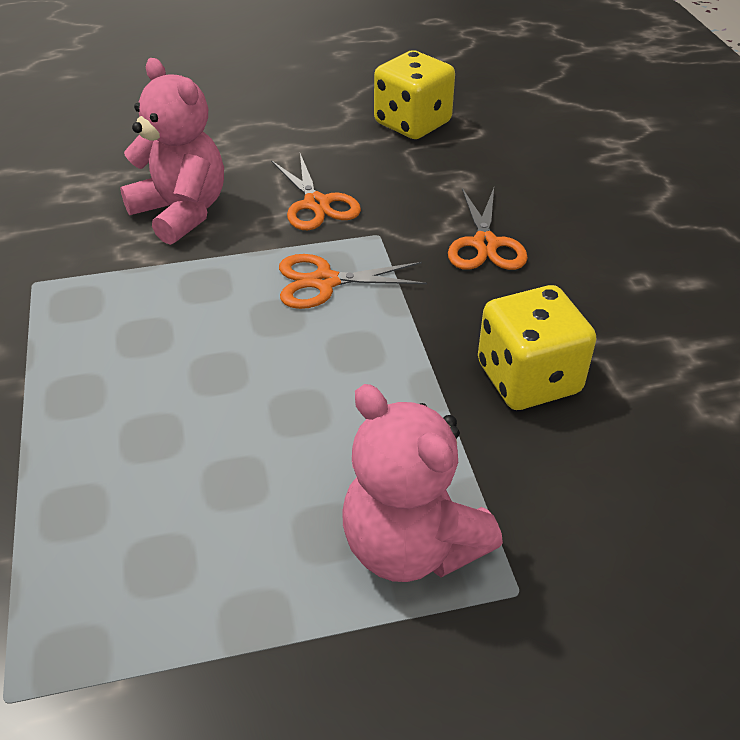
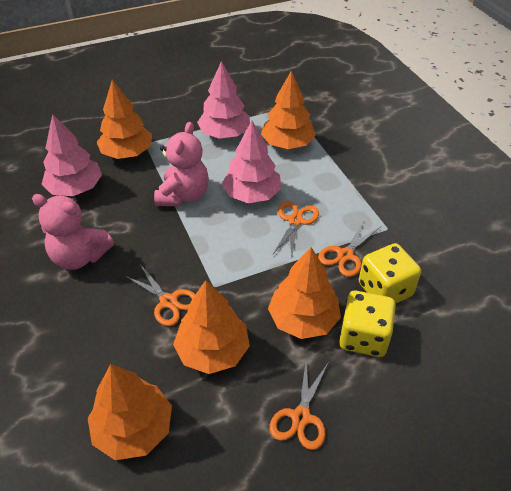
orange scissors: 3 -> 4
orange tree: 0 -> 5
pink tree: 0 -> 3

